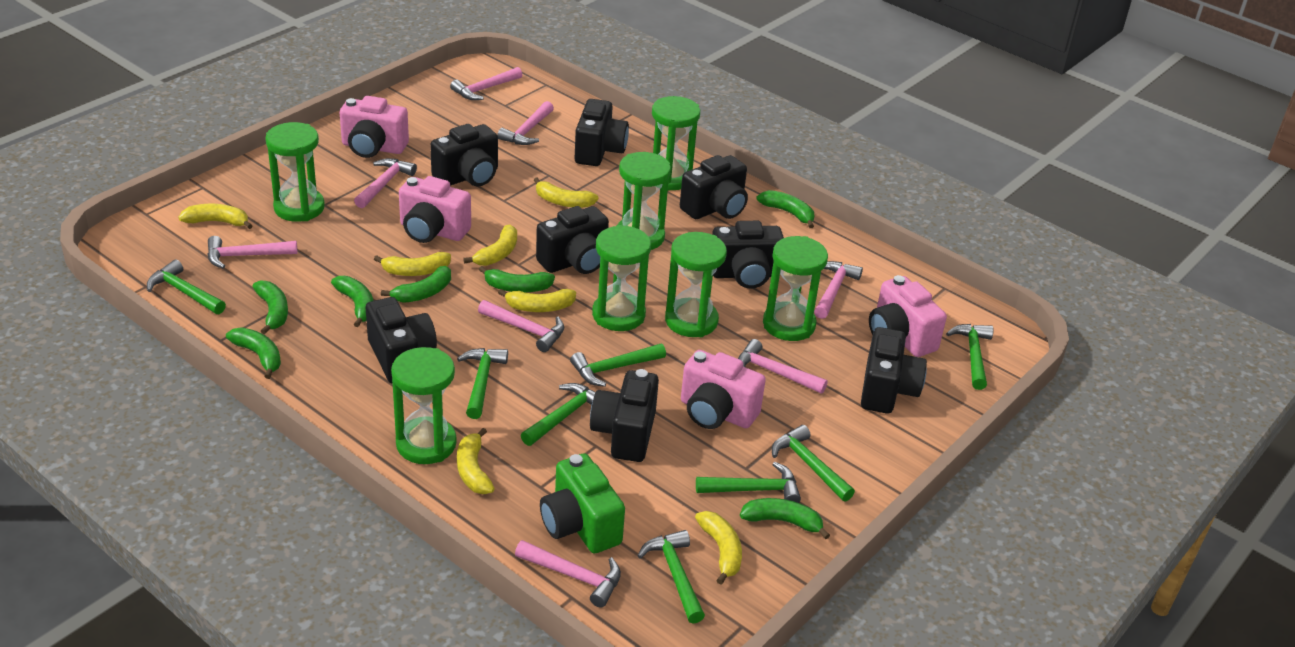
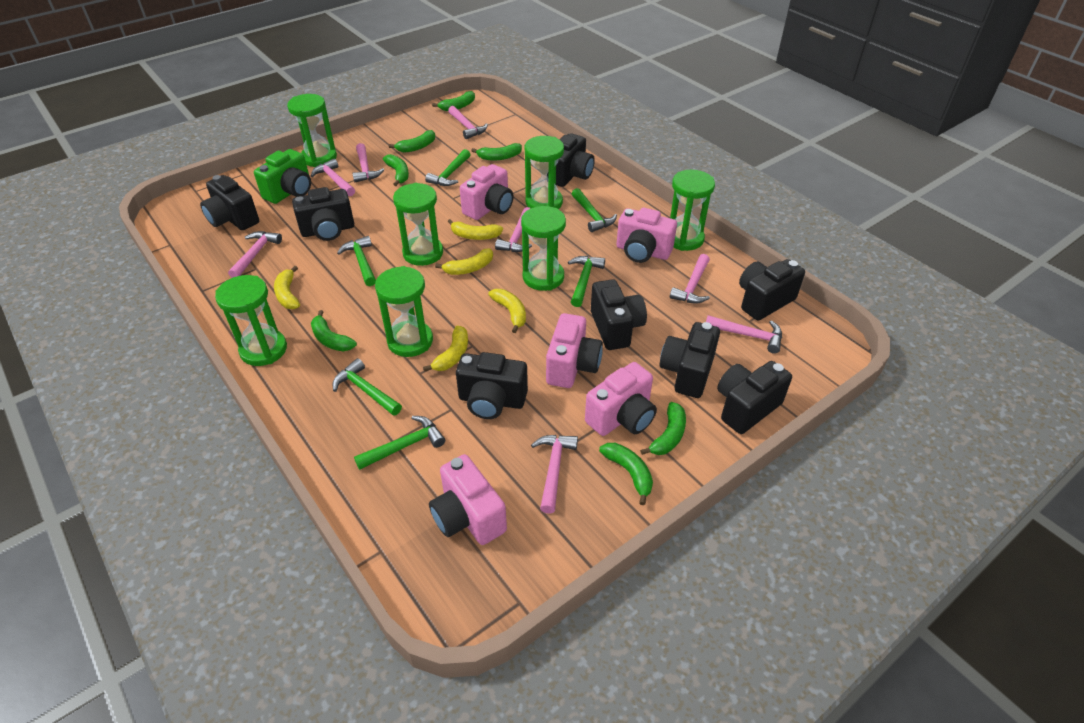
green hammer: 8 -> 6
pink camera: 4 -> 5
yellow banana: 7 -> 5

